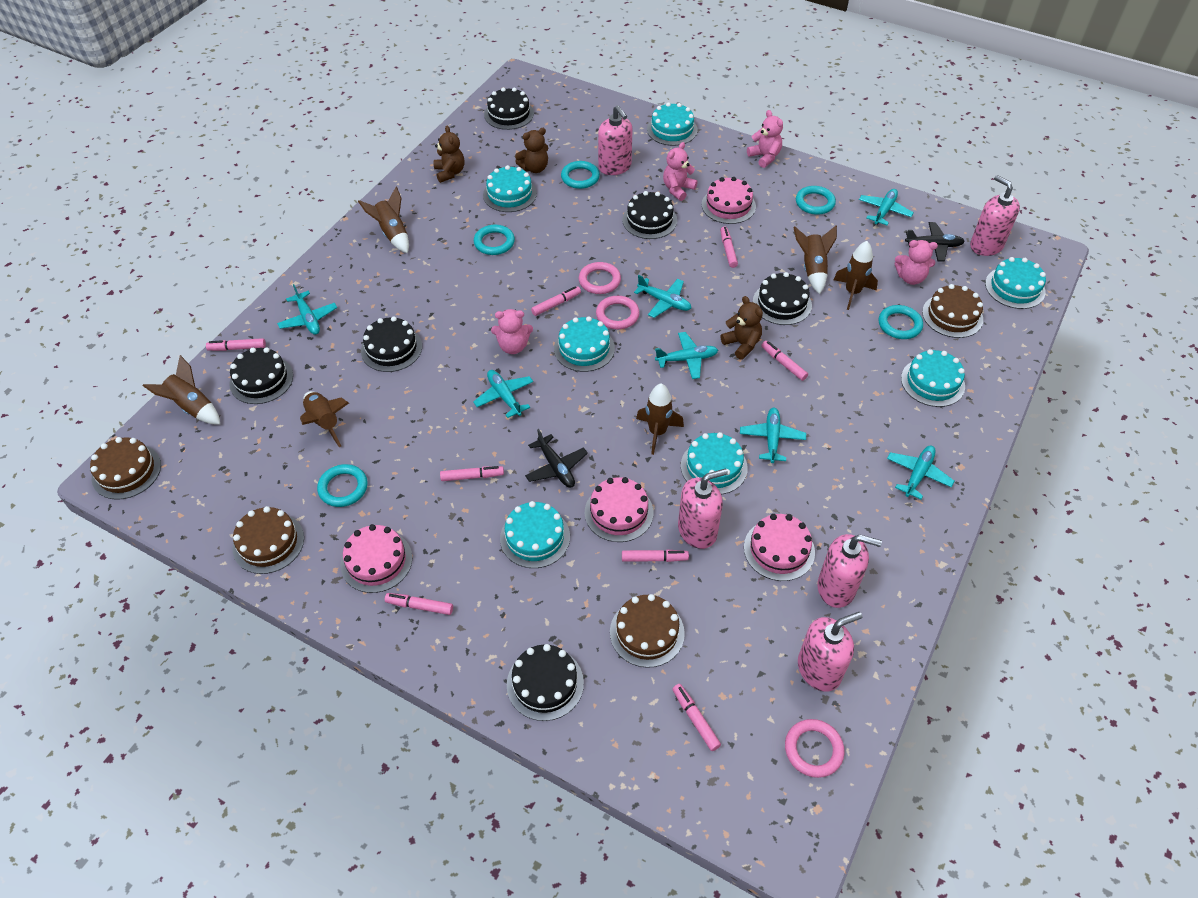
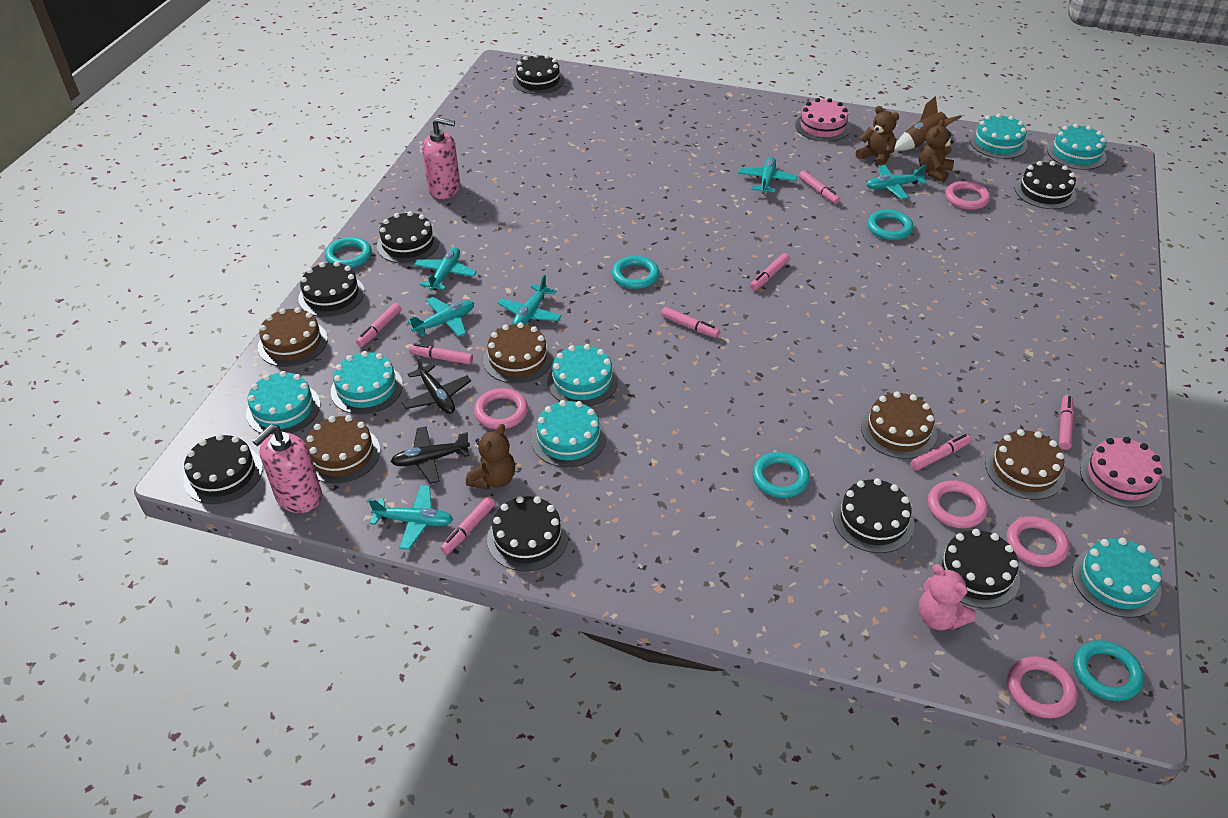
black cake: 6 -> 8
brown cake: 4 -> 5
brown rocket: 6 -> 1
pink cake: 4 -> 2
pink ring: 3 -> 5
pink soap dispenser: 5 -> 2
pink teddy bear: 4 -> 1
turquoise plane: 7 -> 6

